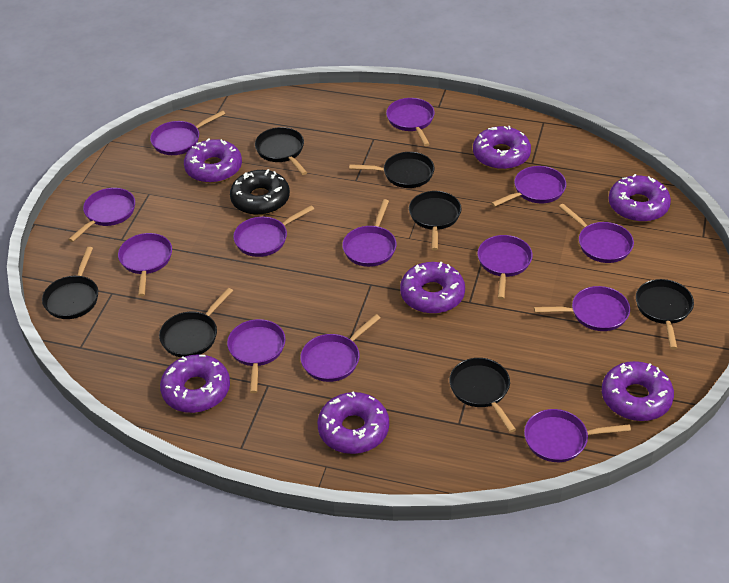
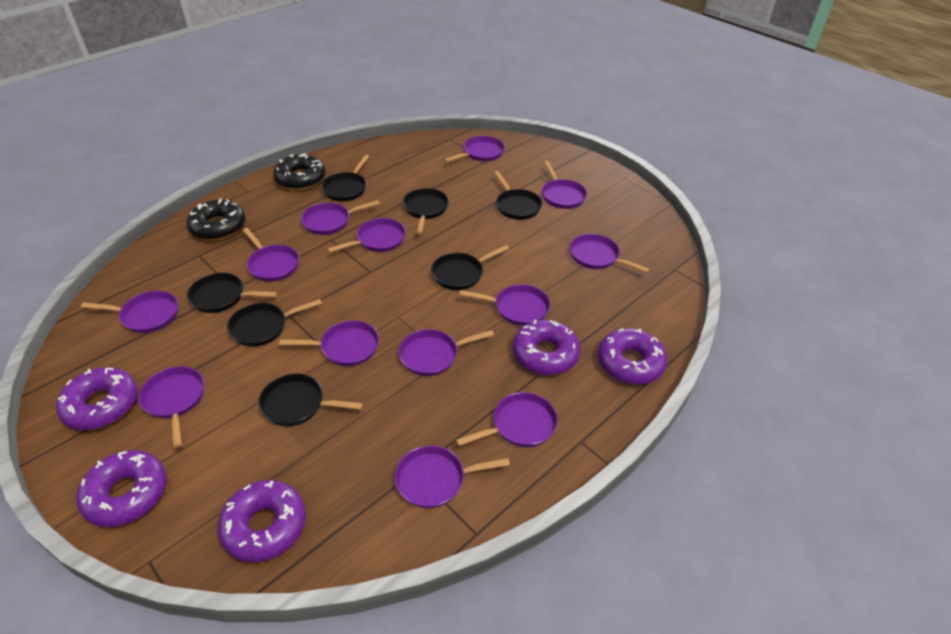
black donut: 1 -> 2
purple donut: 7 -> 5

